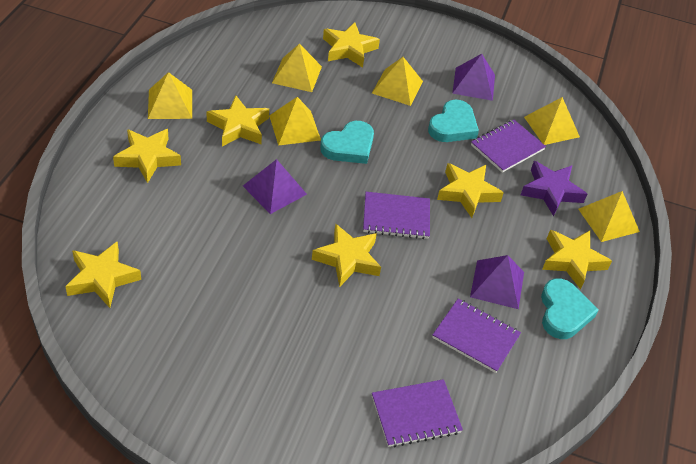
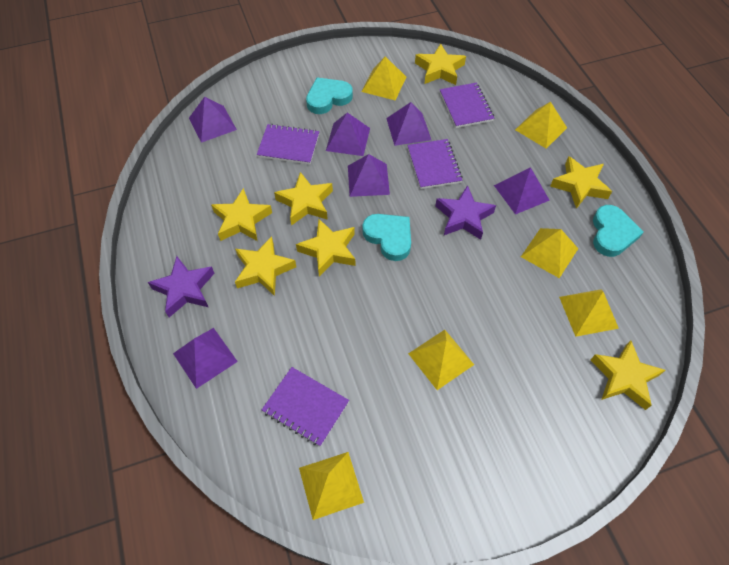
purple pyramid: 3 -> 6
purple star: 1 -> 2

